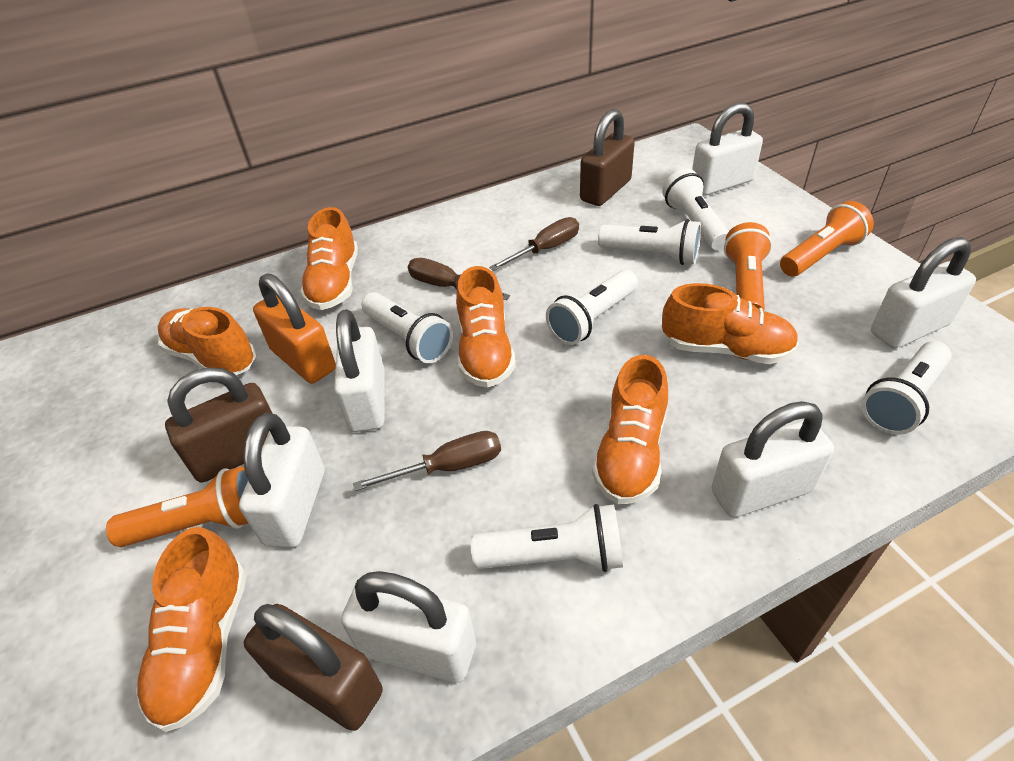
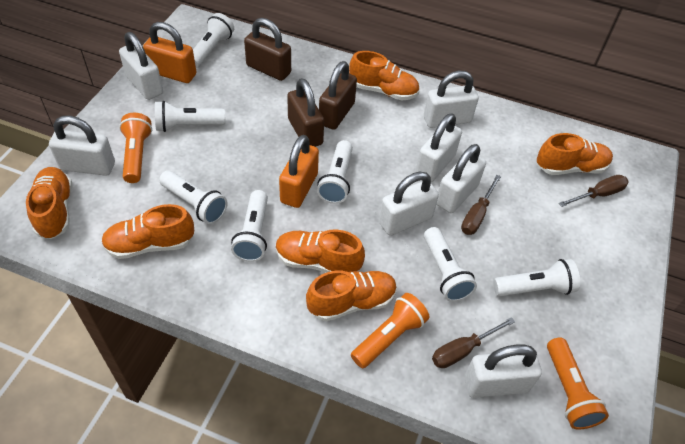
orange padlock: 1 -> 2
white flashlight: 6 -> 7
white padlock: 6 -> 7

